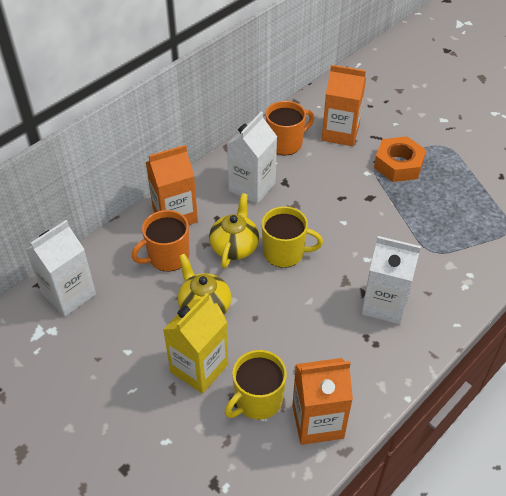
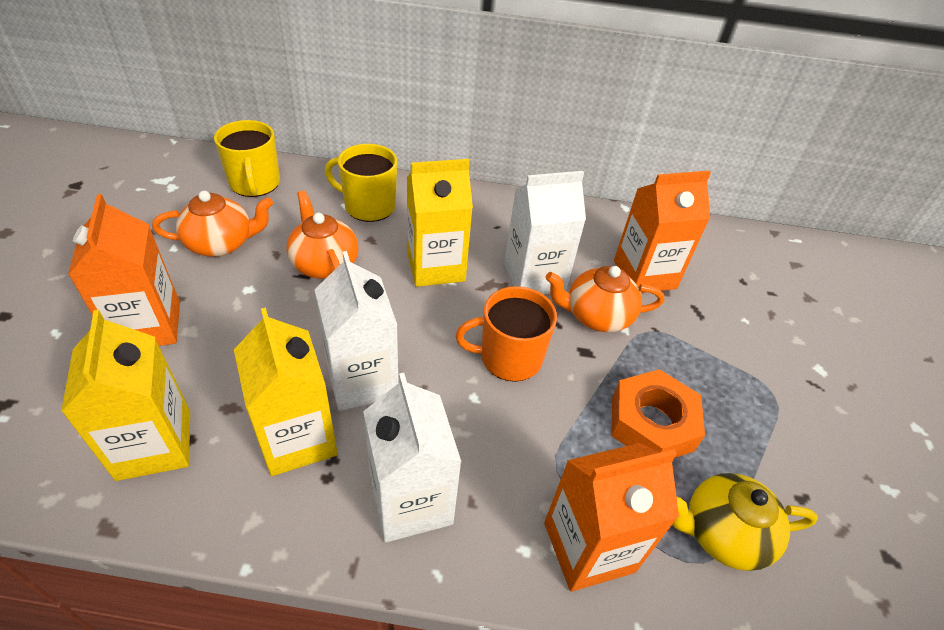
orange mug: 2 -> 1
orange teapot: 0 -> 3
yellow carton: 1 -> 3
yellow teapot: 2 -> 1

